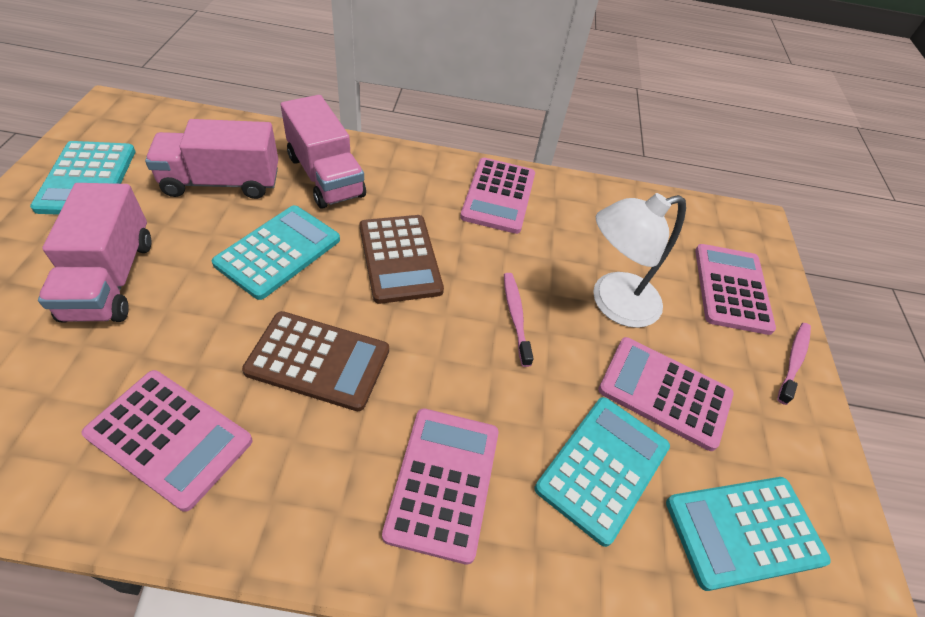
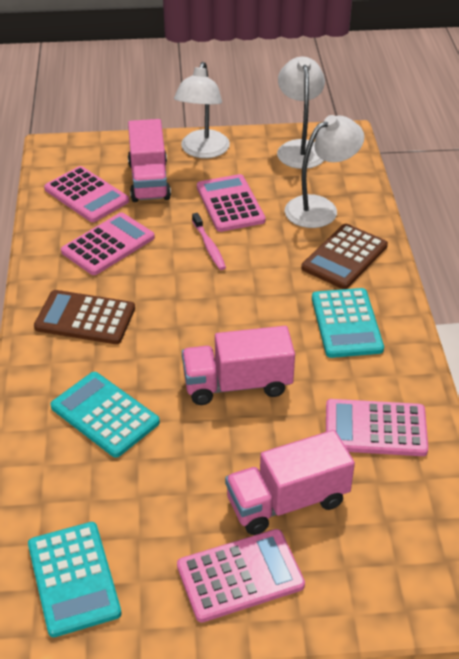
pink toothbrush: 2 -> 1
turquoise calculator: 4 -> 3
white lamp: 1 -> 3

